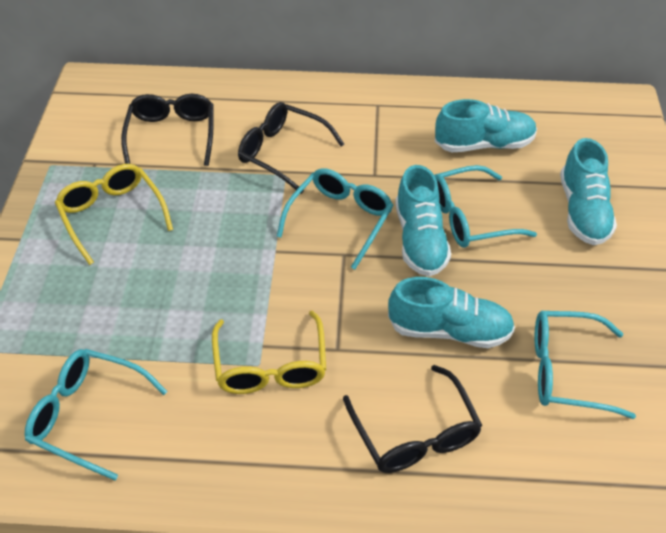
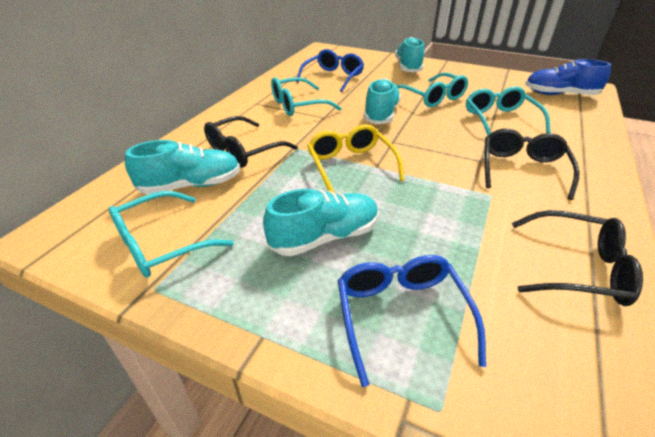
blue glasses: 0 -> 2
blue shoe: 0 -> 1
yellow glasses: 2 -> 1

